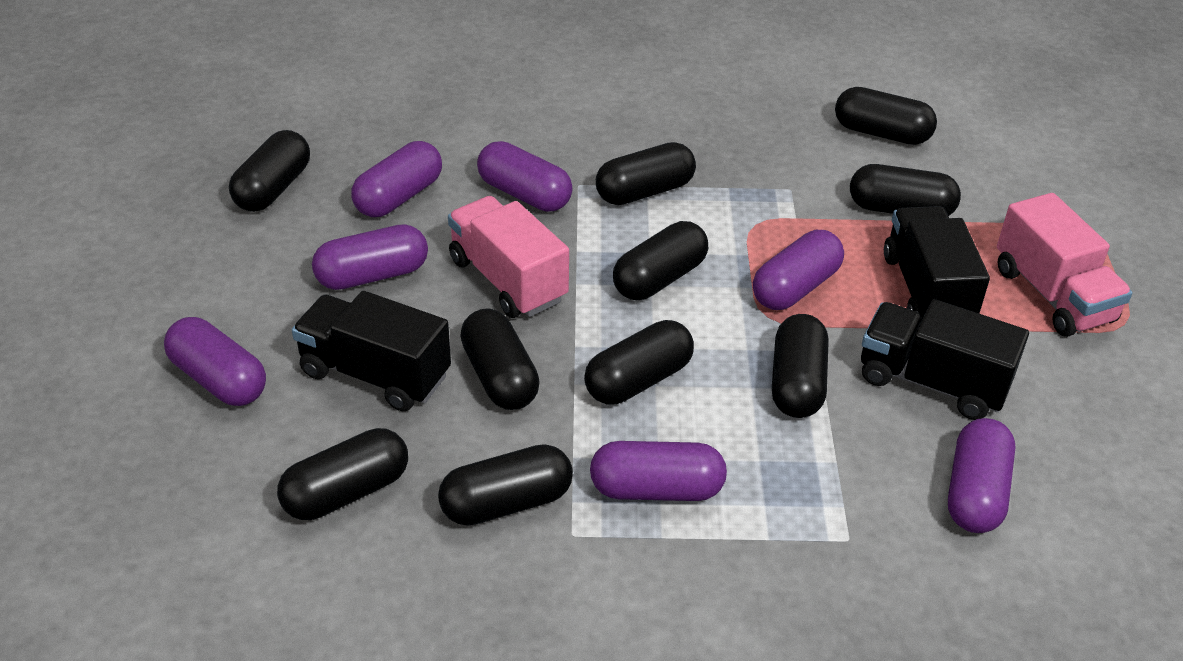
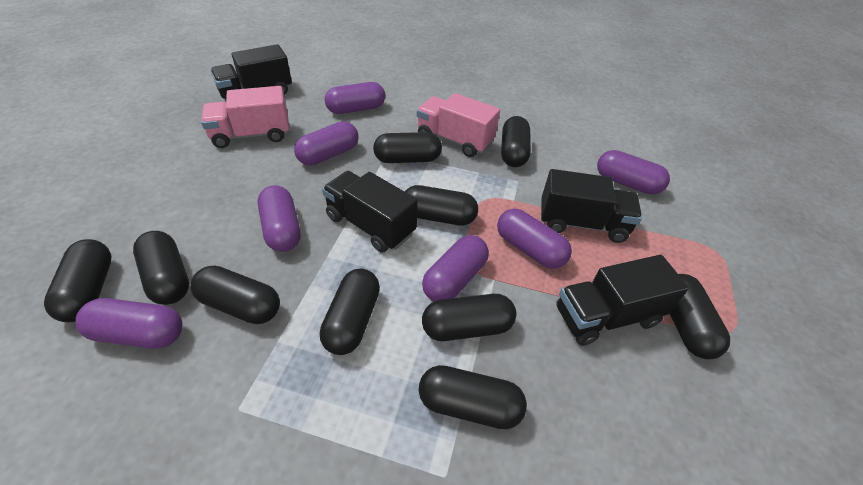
black truck: 3 -> 4

